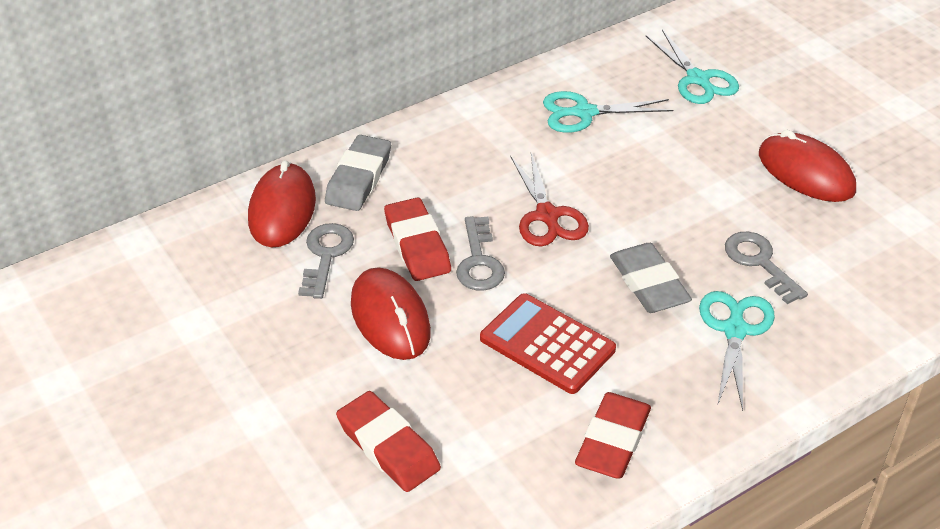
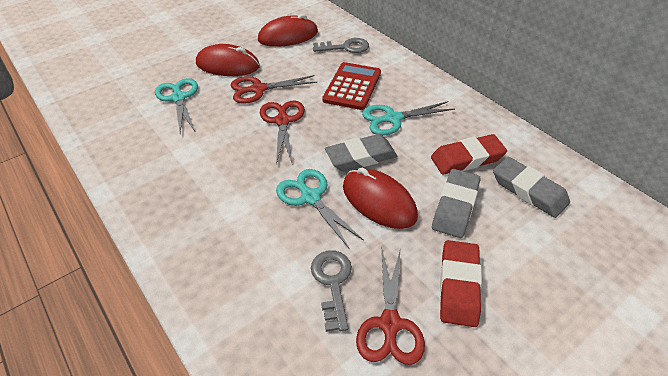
grey eraser: 2 -> 3
grey key: 3 -> 2
red eraser: 3 -> 2
red scissors: 1 -> 3

